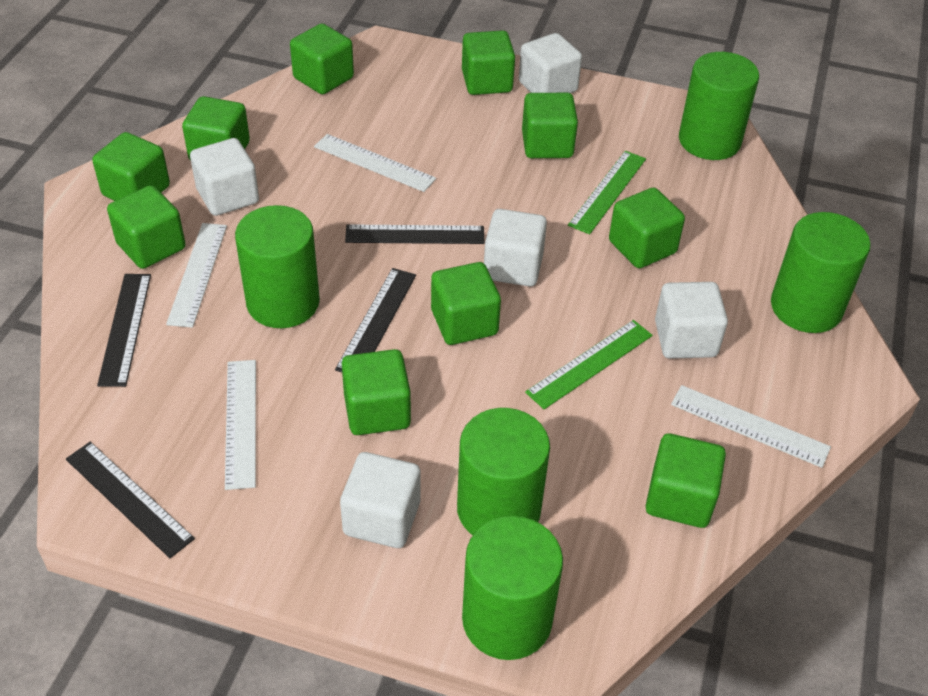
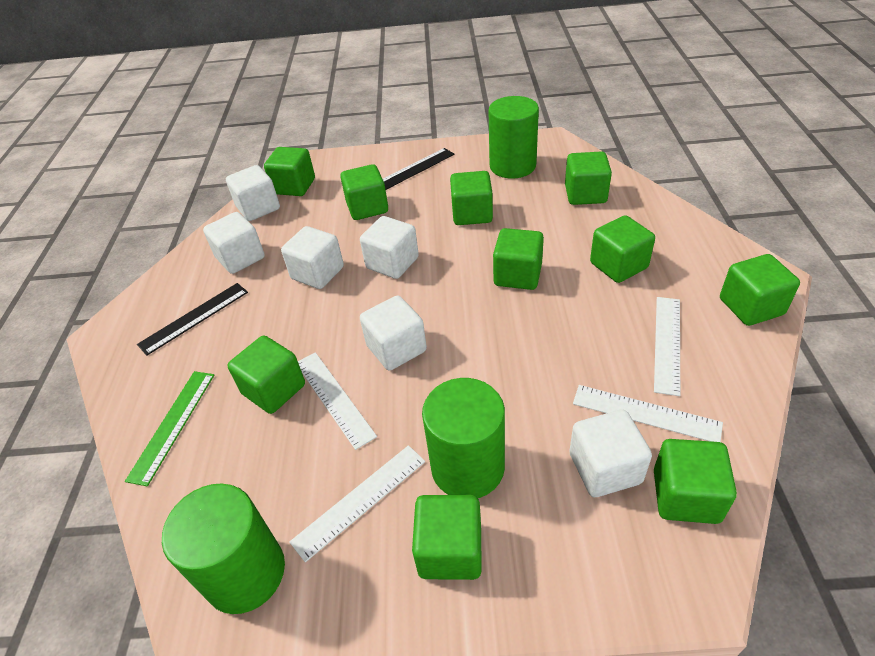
black ruler: 4 -> 2
green cylinder: 5 -> 3
green ruler: 2 -> 1
white cube: 5 -> 6

